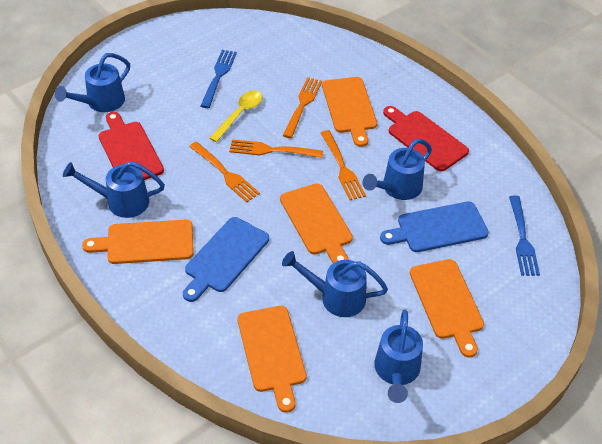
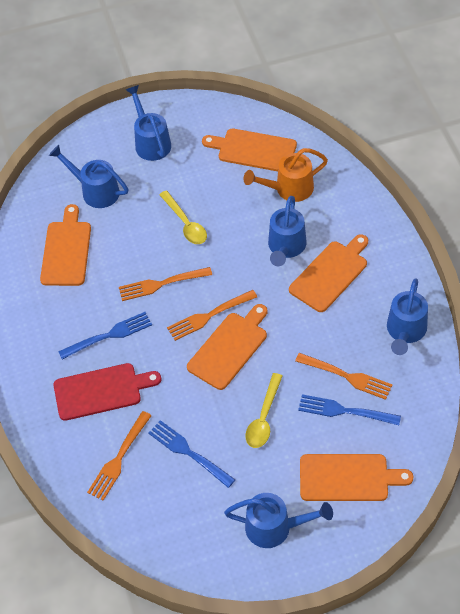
blue cutting board: 2 -> 0
blue fork: 2 -> 3
orange watering can: 0 -> 1
red cutting board: 2 -> 1
yellow spoon: 1 -> 2

